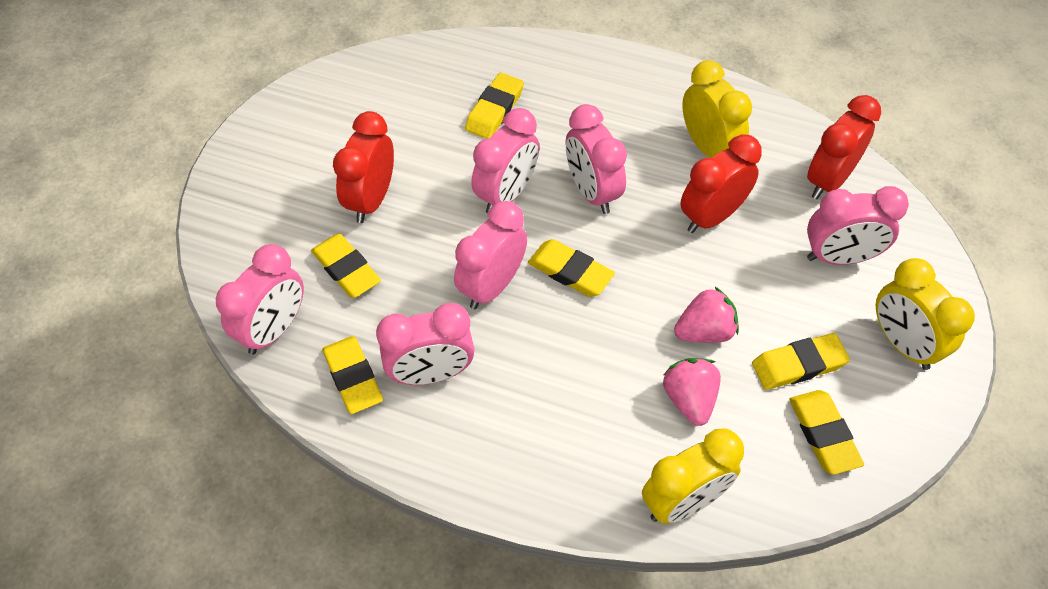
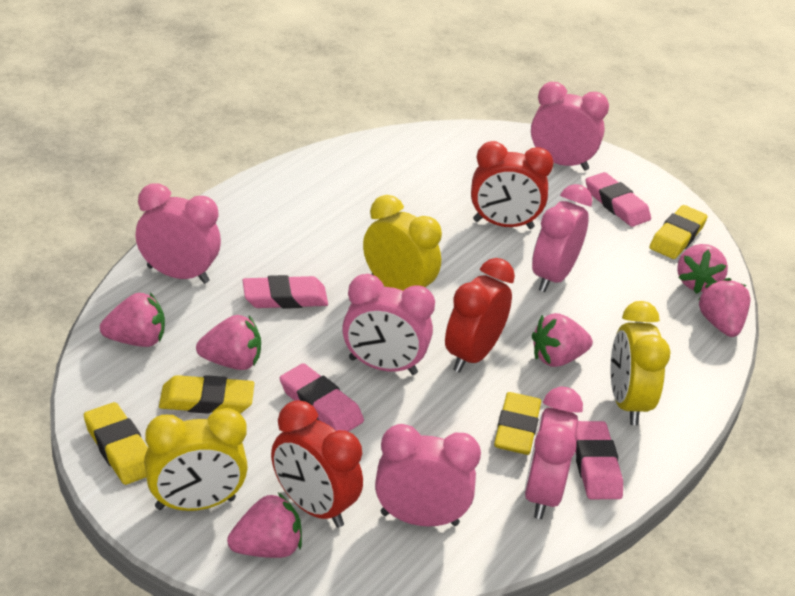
pink eraser: 0 -> 4
pink strawberry: 2 -> 6
yellow eraser: 6 -> 4

